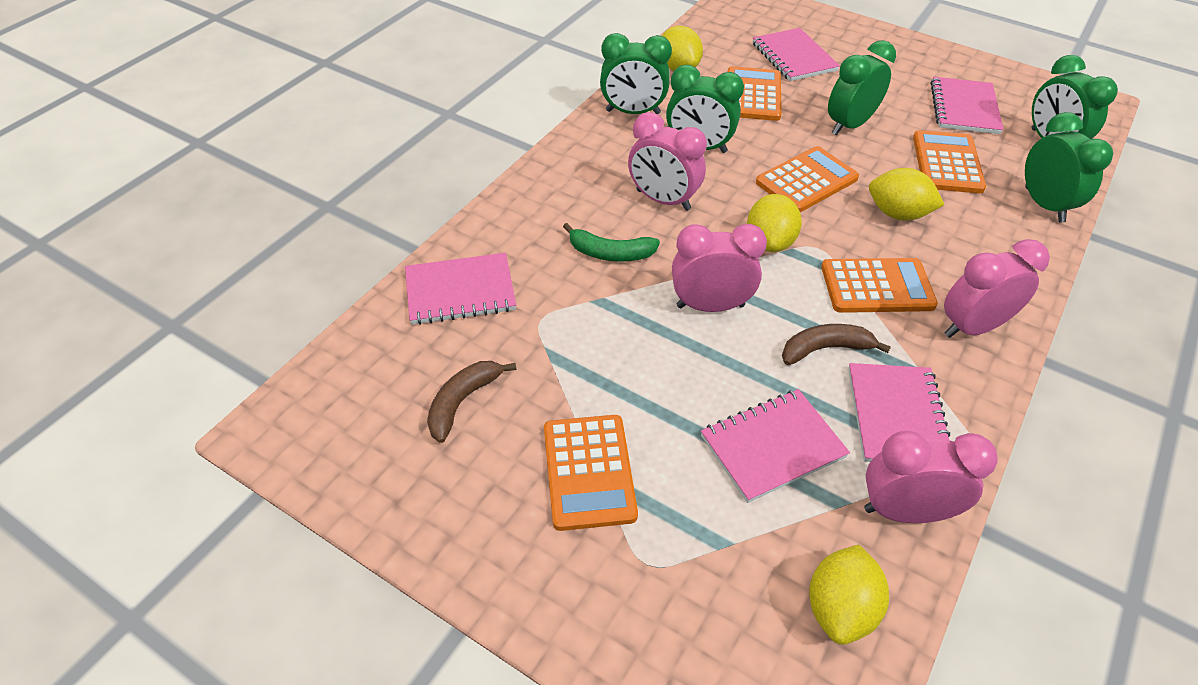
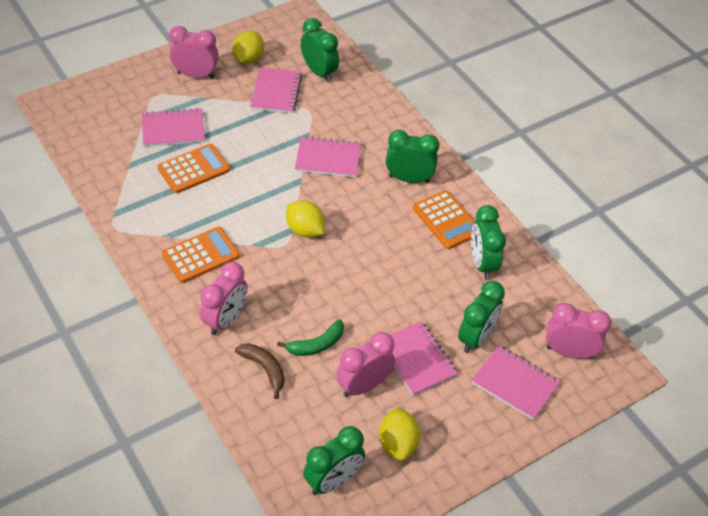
brown banana: 2 -> 1
orange calculator: 5 -> 3
yellow lemon: 4 -> 3

